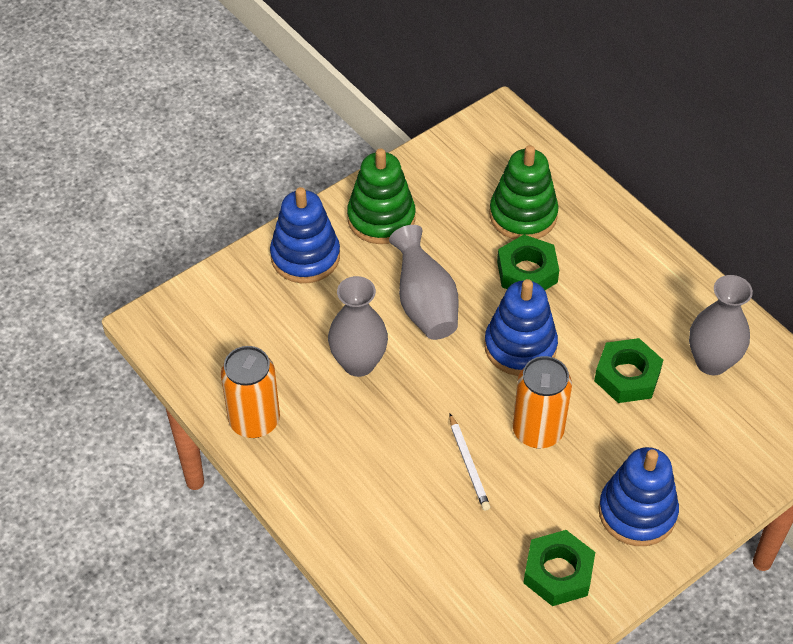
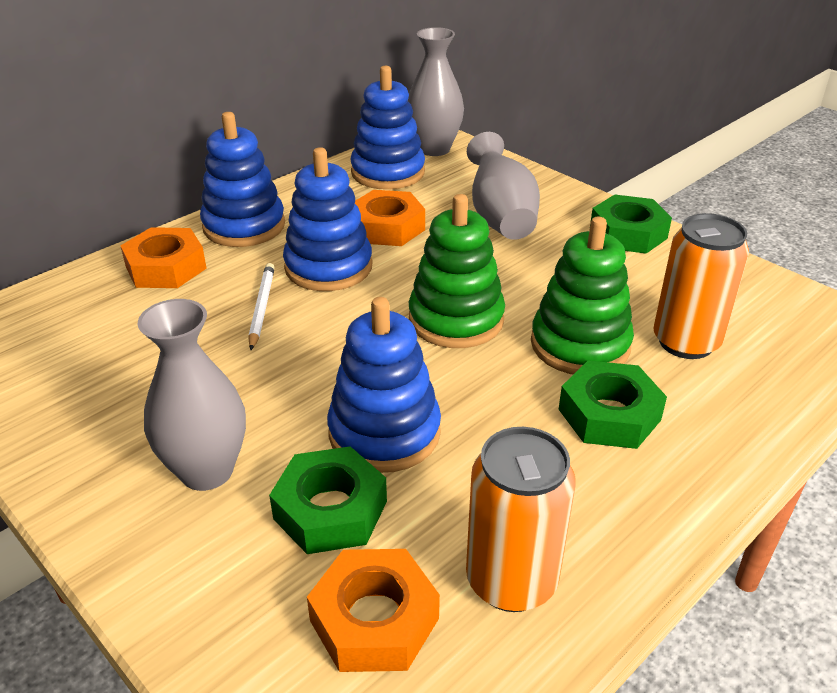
blue stacking toy: 3 -> 4
orange nut: 0 -> 3

